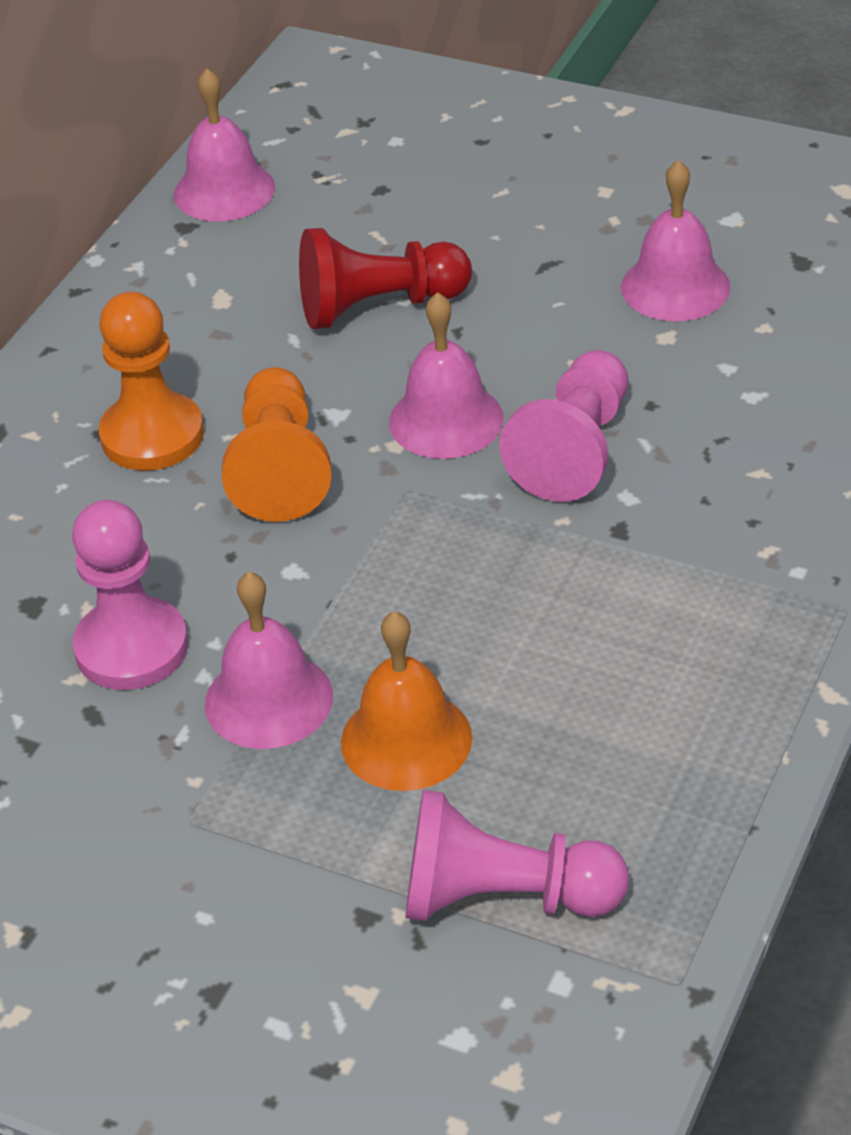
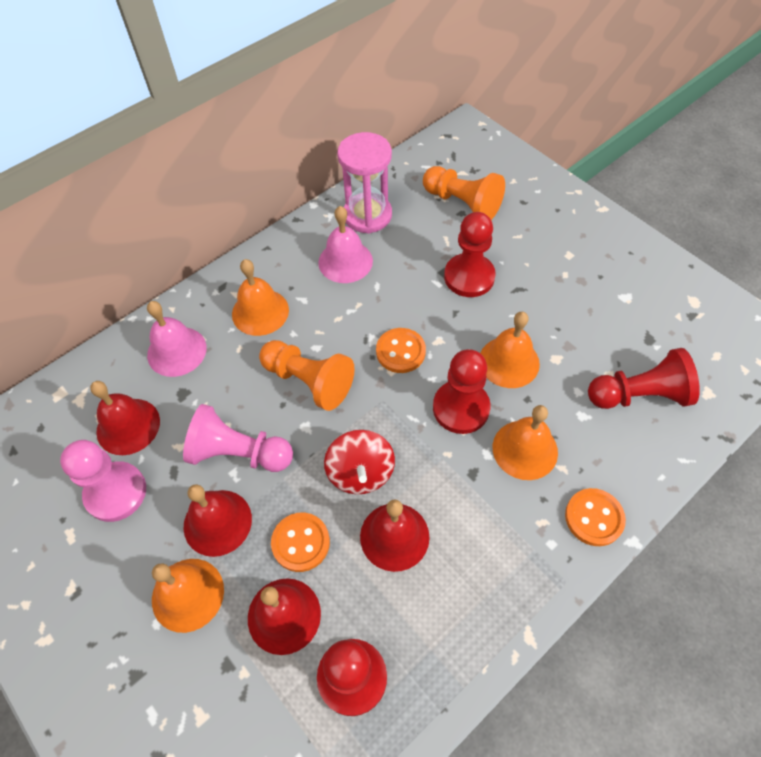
orange bell: 1 -> 4
orange button: 0 -> 3
pink bell: 4 -> 2
pink hourglass: 0 -> 1
pink pawn: 3 -> 2
red bell: 0 -> 4
red pawn: 1 -> 4
red spinning top: 0 -> 1

